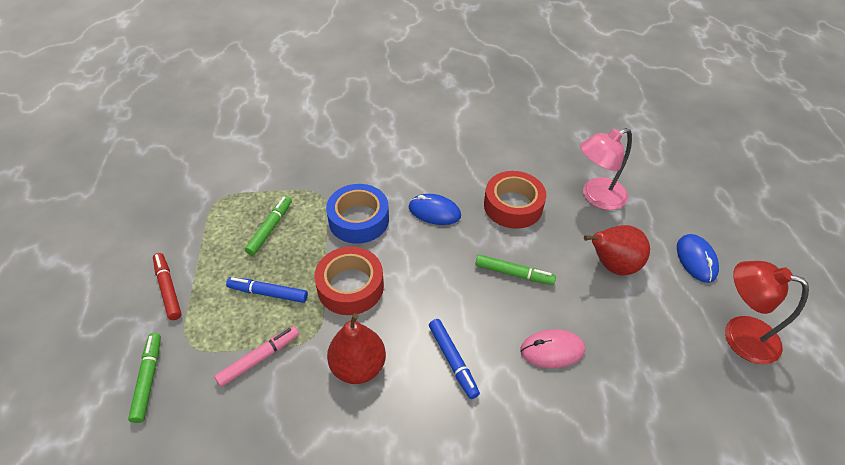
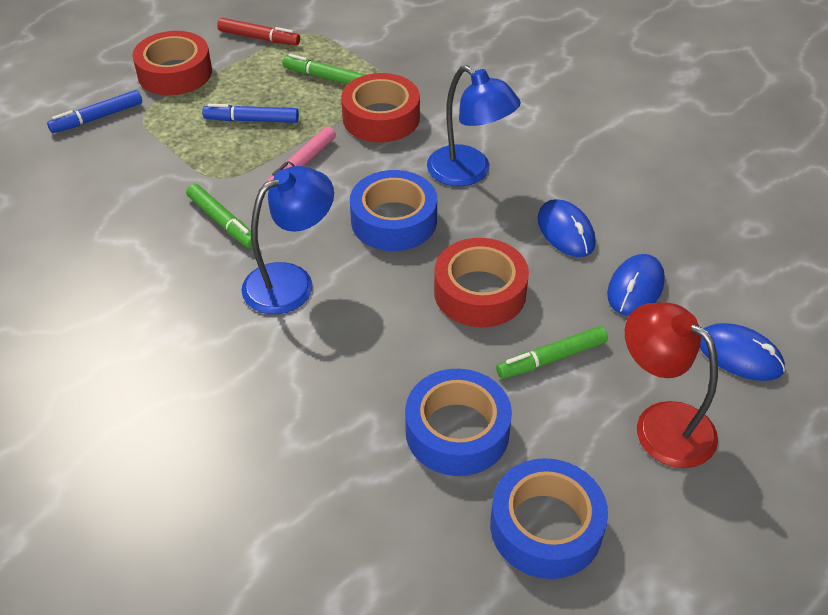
blue lamp: 0 -> 2
blue mouse: 2 -> 3
blue tape: 1 -> 3
pink lamp: 1 -> 0
pink mouse: 1 -> 0
red pear: 2 -> 0
red tape: 2 -> 3

